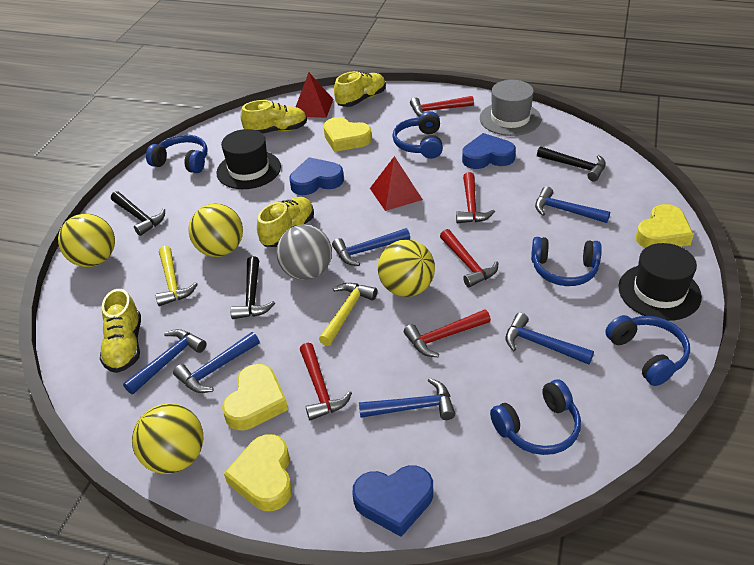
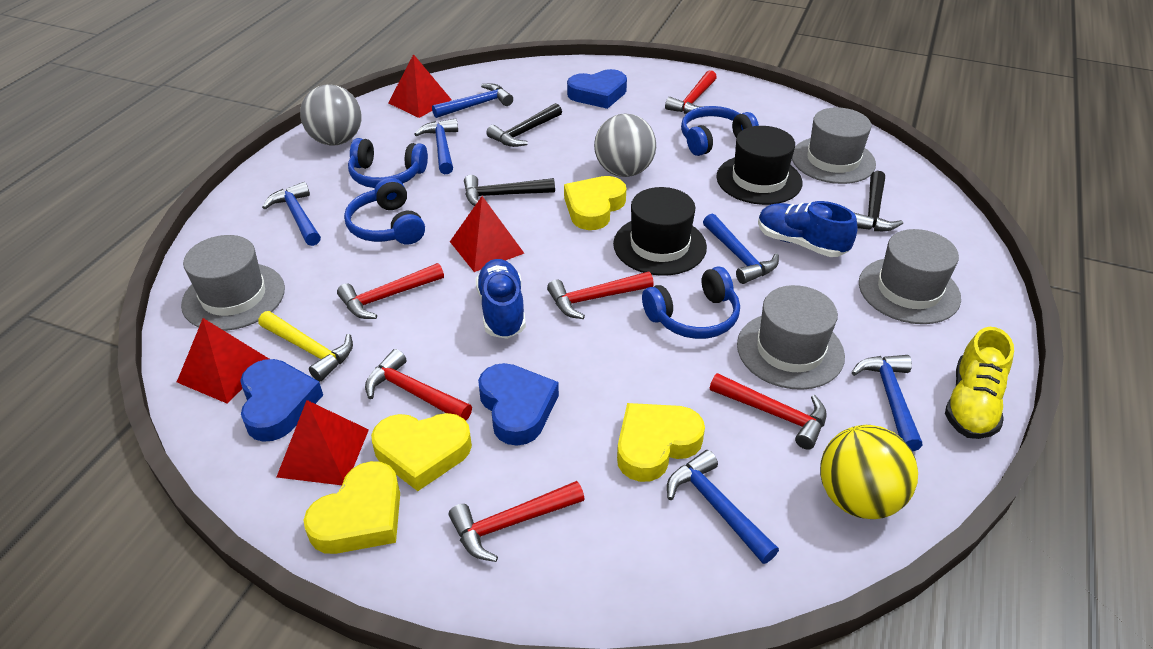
blue headphones: 5 -> 4
blue shoe: 0 -> 2
grey ball: 1 -> 2
grey hat: 1 -> 4
red hammer: 5 -> 6
red pyramid: 2 -> 4
yellow ball: 4 -> 1
yellow hammer: 2 -> 1
yellow shoe: 4 -> 1

